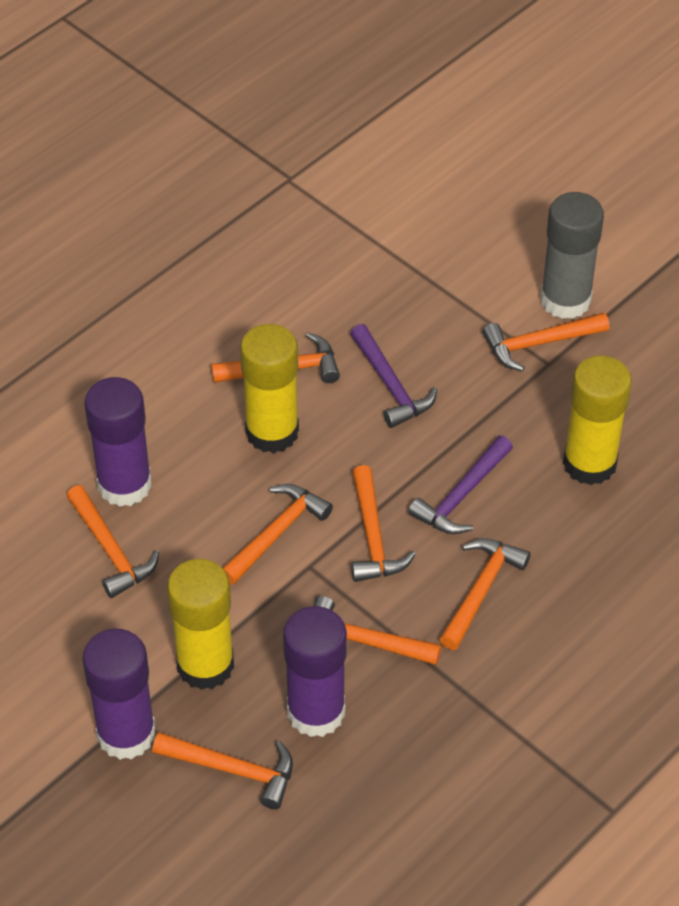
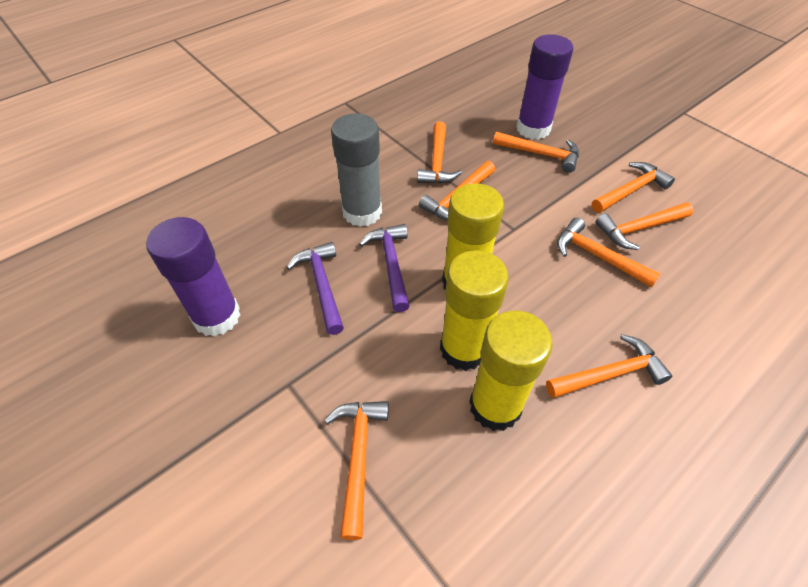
purple glue stick: 3 -> 2

